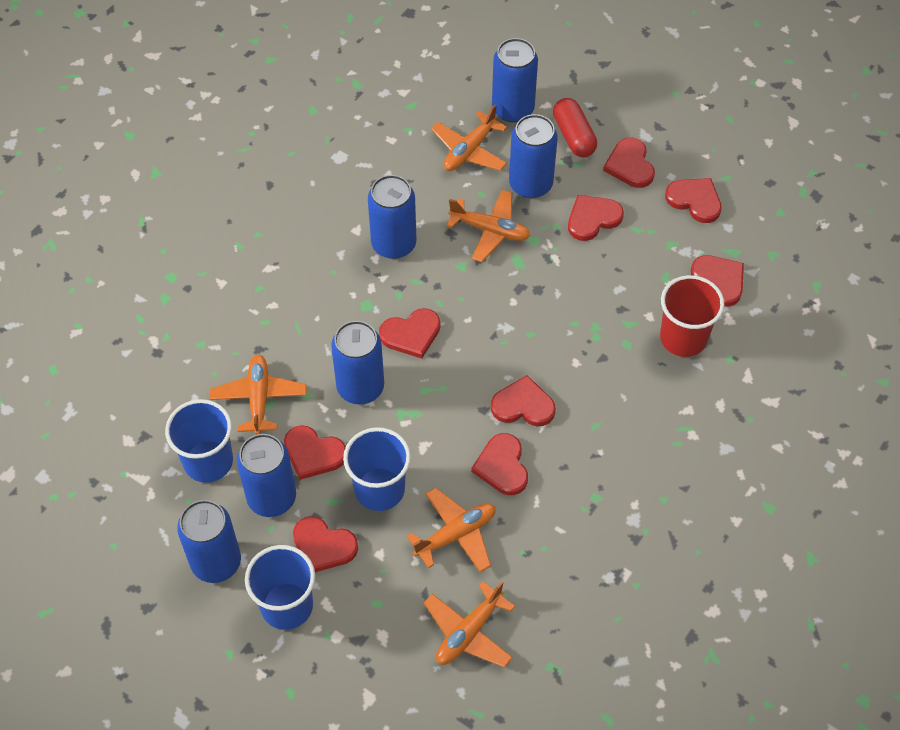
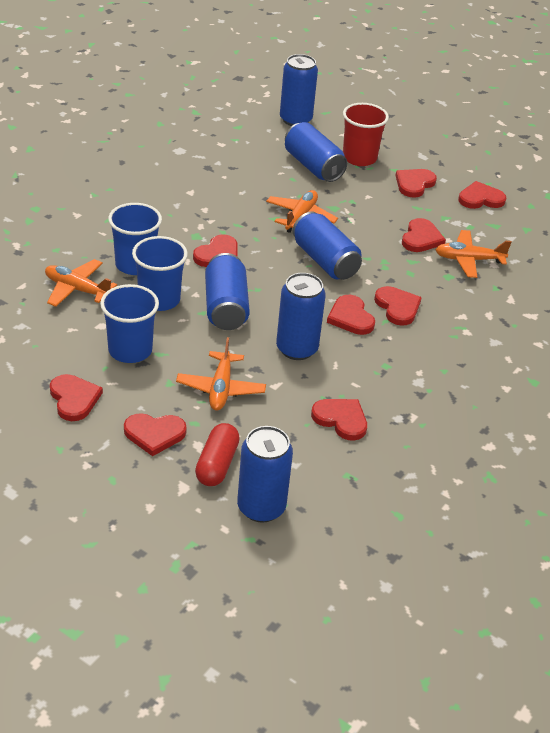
orange plane: 5 -> 4

